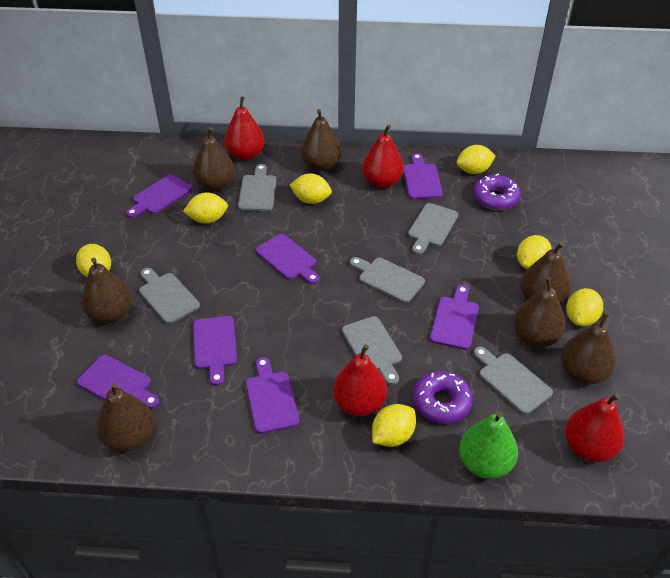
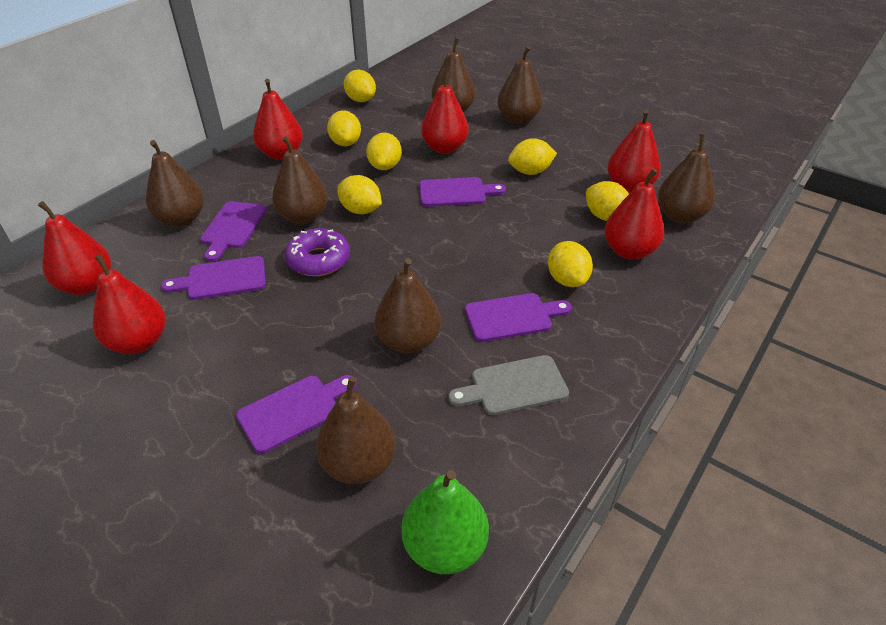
grey cutting board: 6 -> 1
purple cutting board: 7 -> 5
purple donut: 2 -> 1
red pear: 4 -> 6

